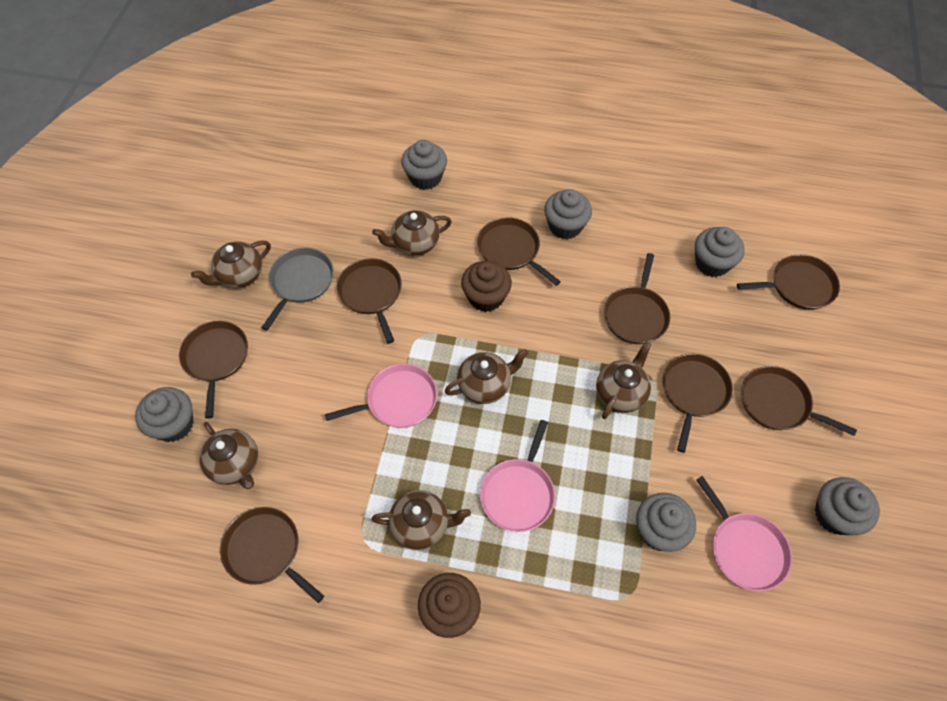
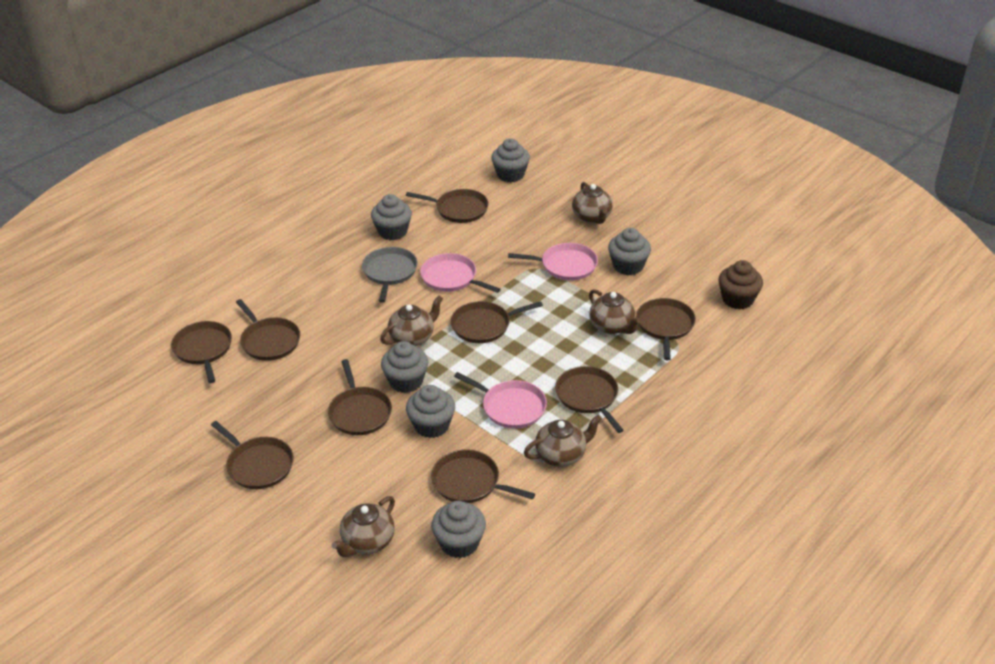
brown cupcake: 2 -> 1
brown pan: 8 -> 9
brown teapot: 6 -> 5

